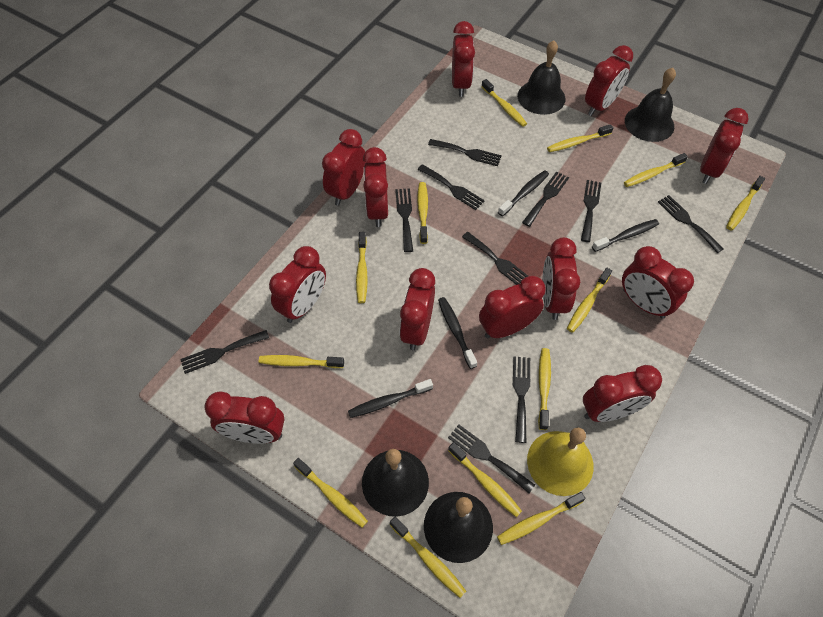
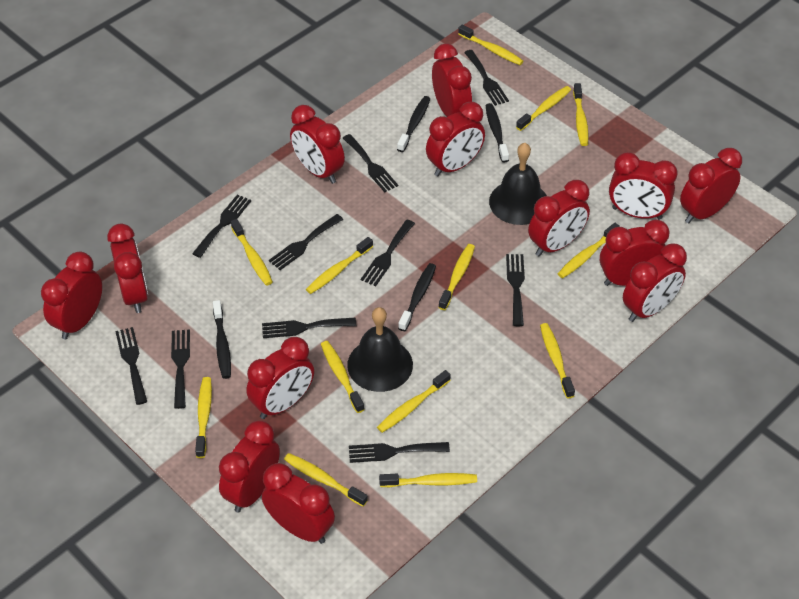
black bell: 4 -> 2
red clock: 12 -> 13
yellow bell: 1 -> 0

